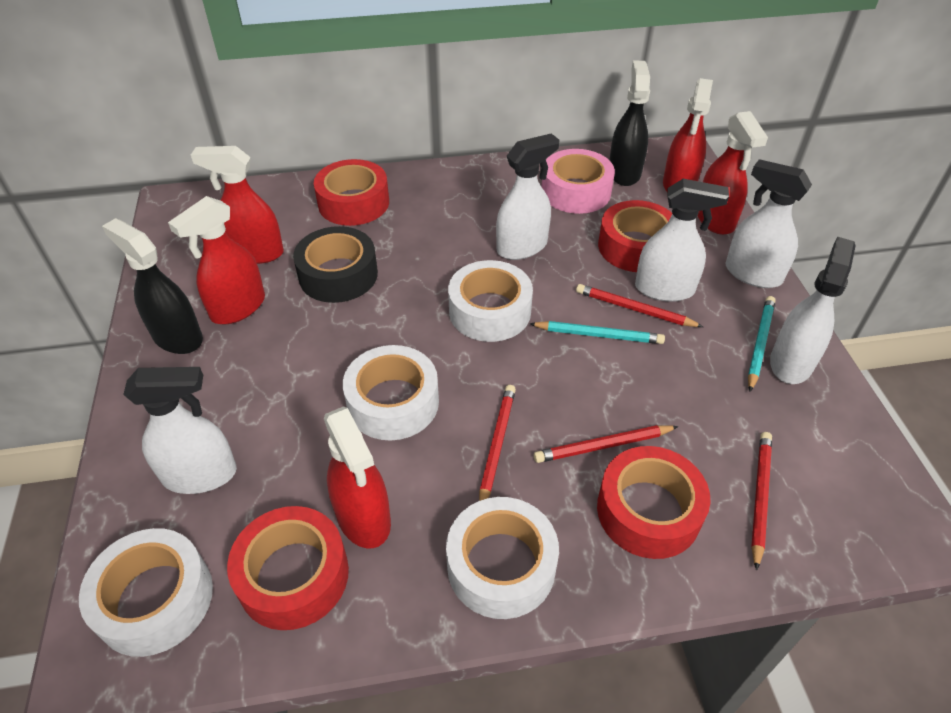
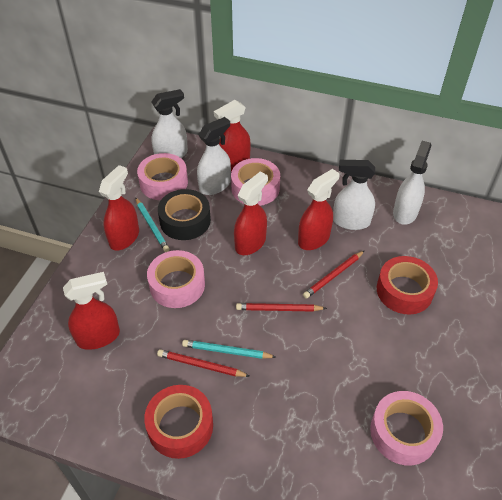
black spray bottle: 2 -> 0
pink tape: 1 -> 4
red pencil: 4 -> 3
red tape: 4 -> 2
white spray bottle: 5 -> 4
white tape: 4 -> 0

